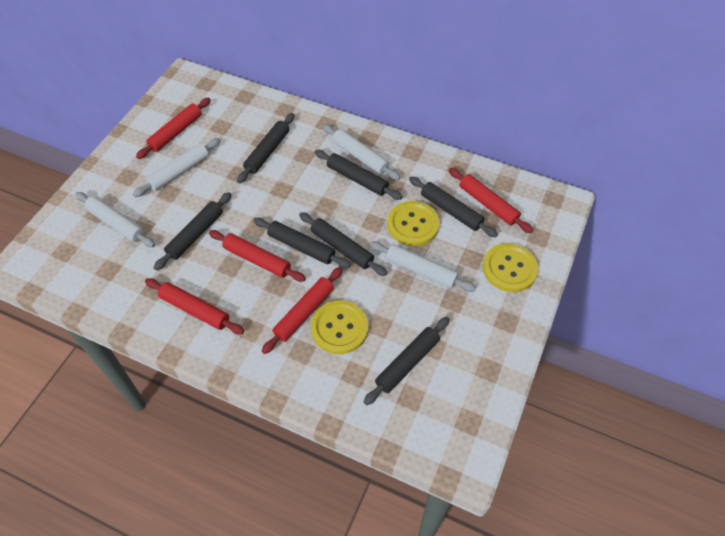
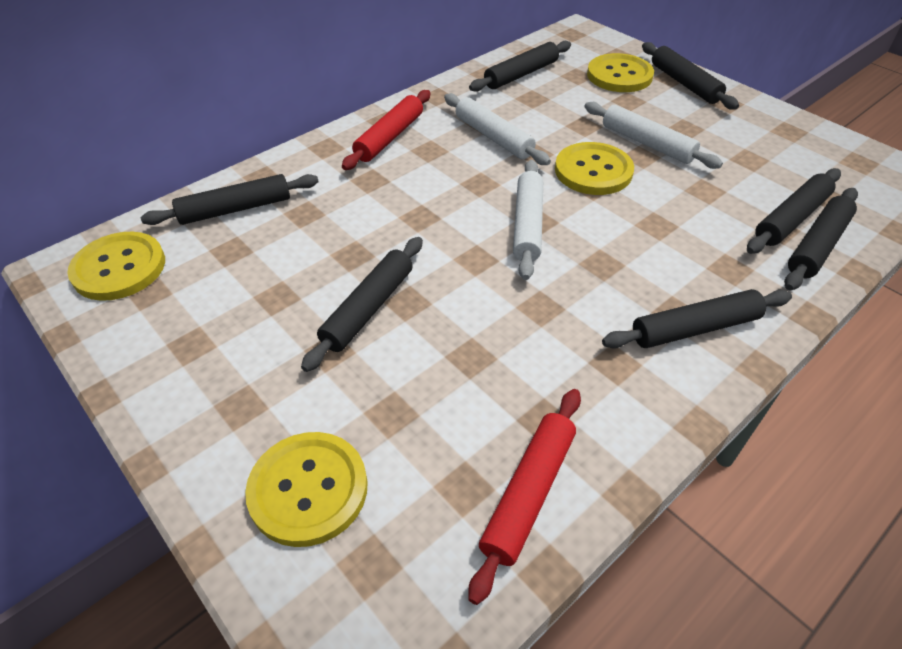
red rolling pin: 5 -> 2
white rolling pin: 4 -> 3
yellow button: 3 -> 4

